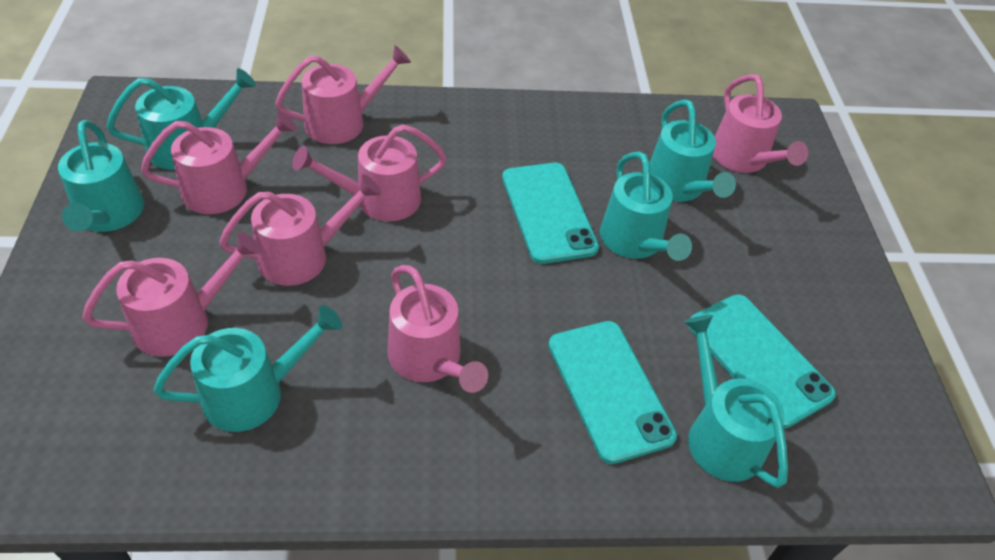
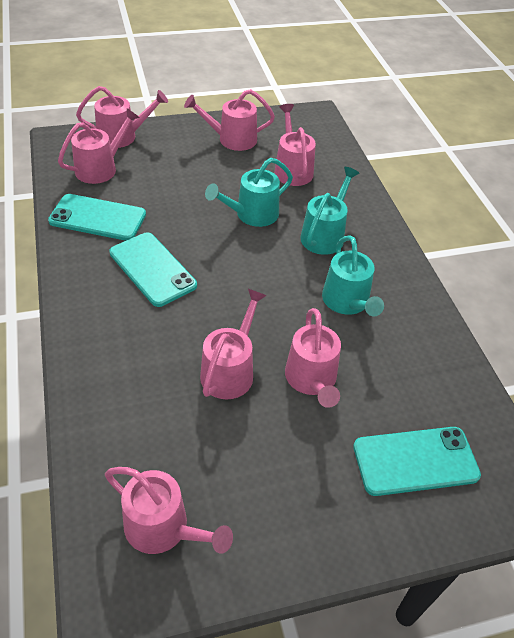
turquoise watering can: 6 -> 3

